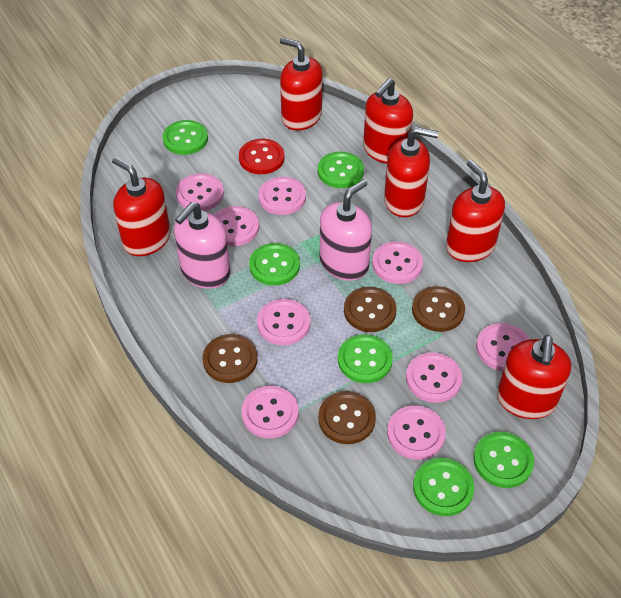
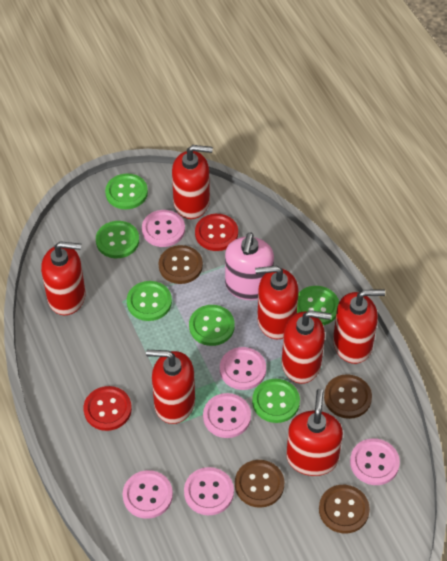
pink button: 9 -> 6
pink soap dispenser: 2 -> 1
red button: 1 -> 2
red soap dispenser: 6 -> 7

